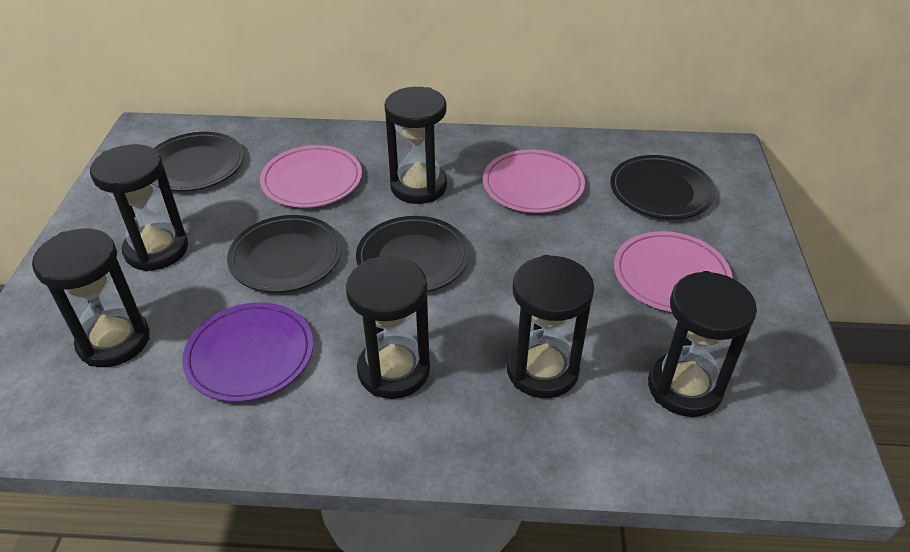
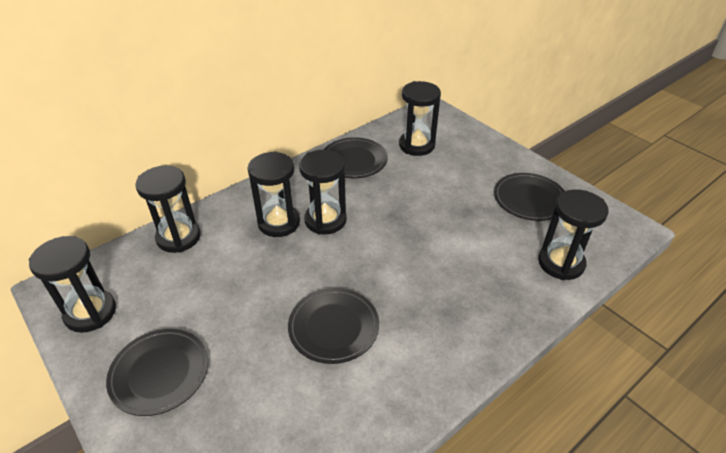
pink plate: 3 -> 0
purple plate: 1 -> 0

